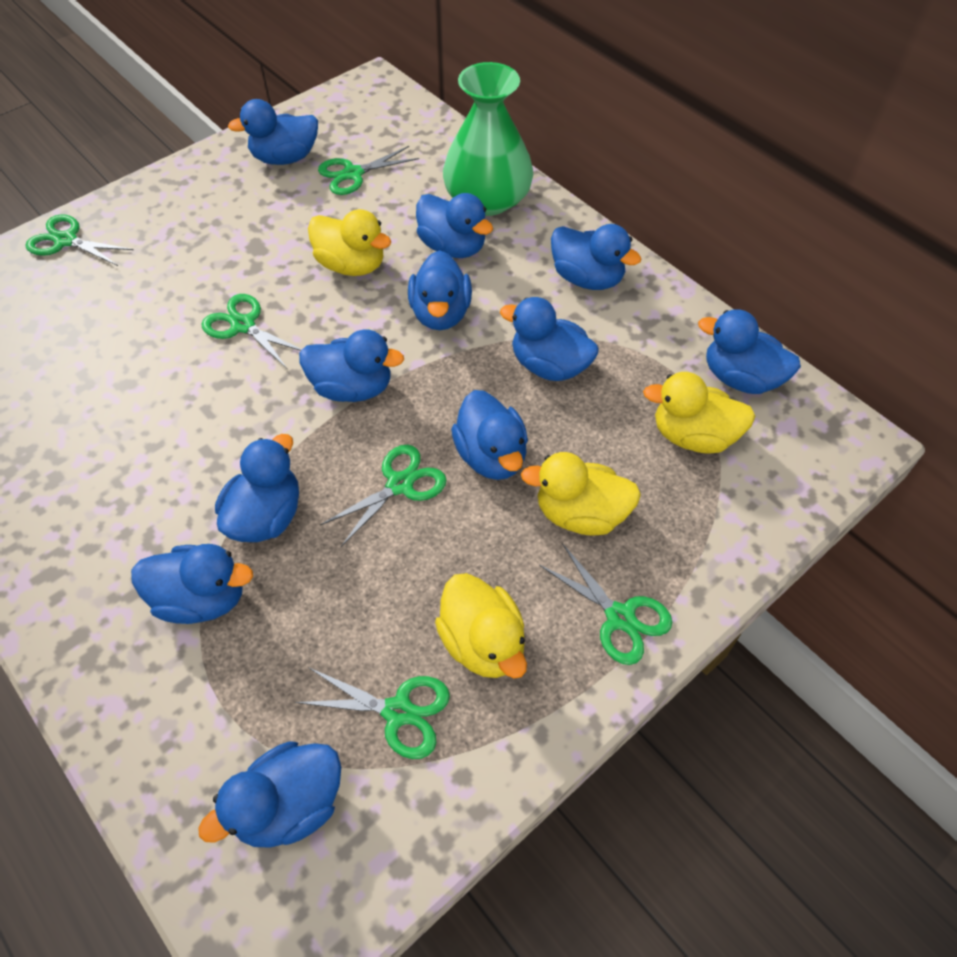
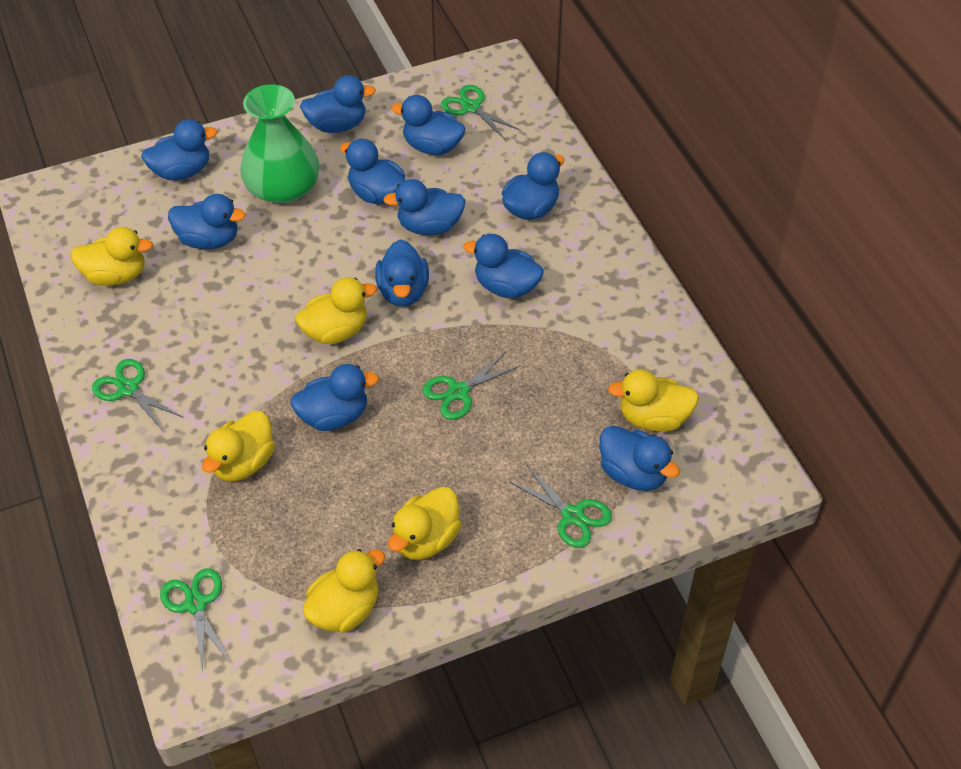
green scissors: 6 -> 5
yellow duck: 4 -> 6

